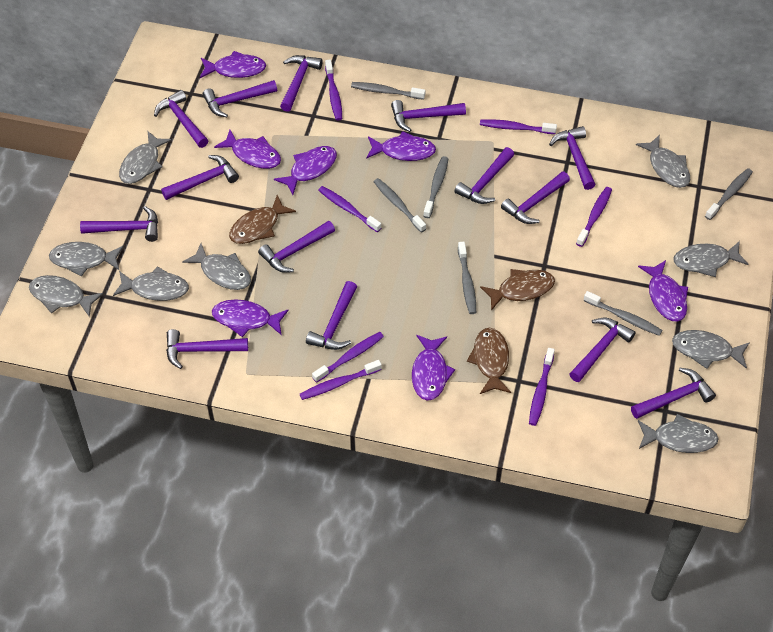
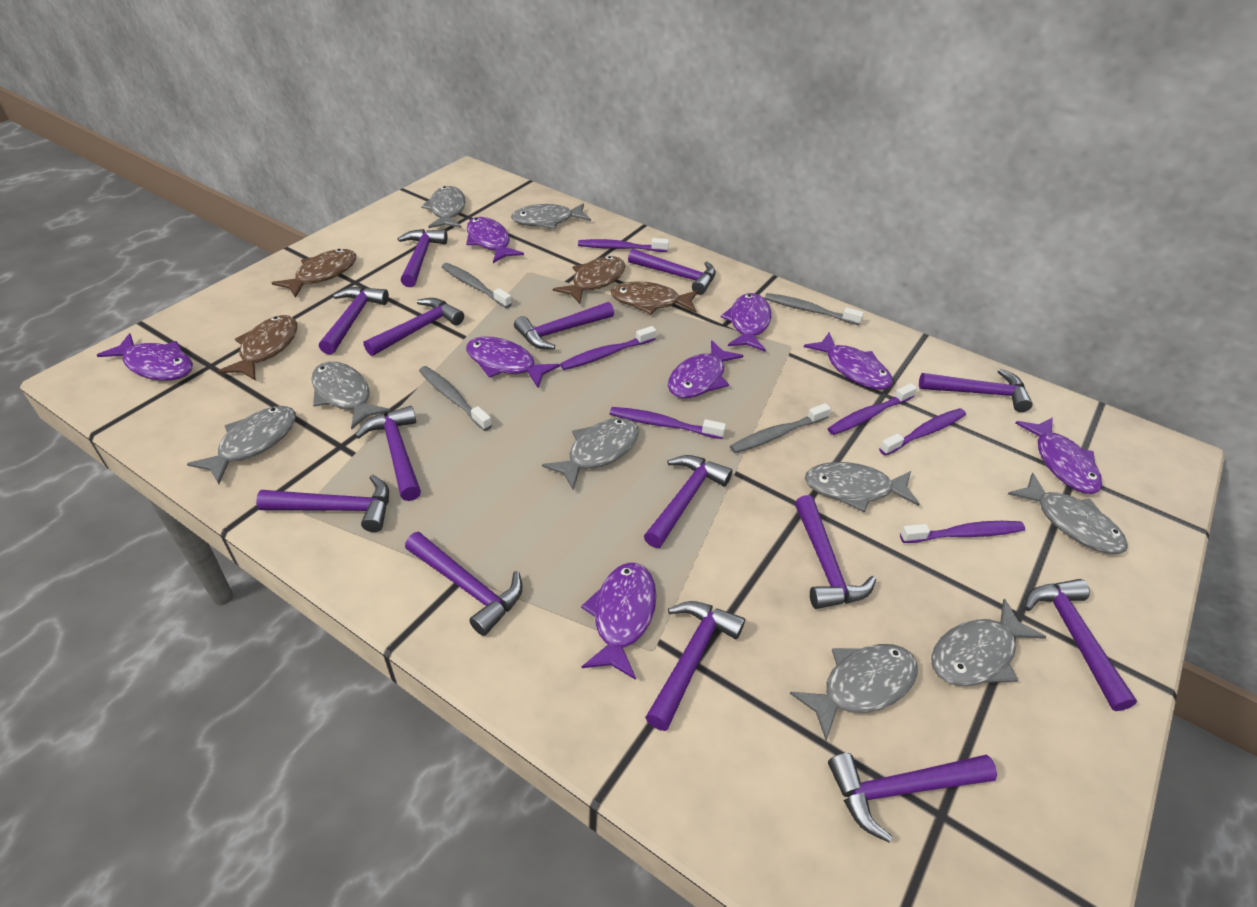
brown fish: 3 -> 4
grey toothbrush: 6 -> 4
purple fish: 7 -> 8
purple toothbrush: 7 -> 6

